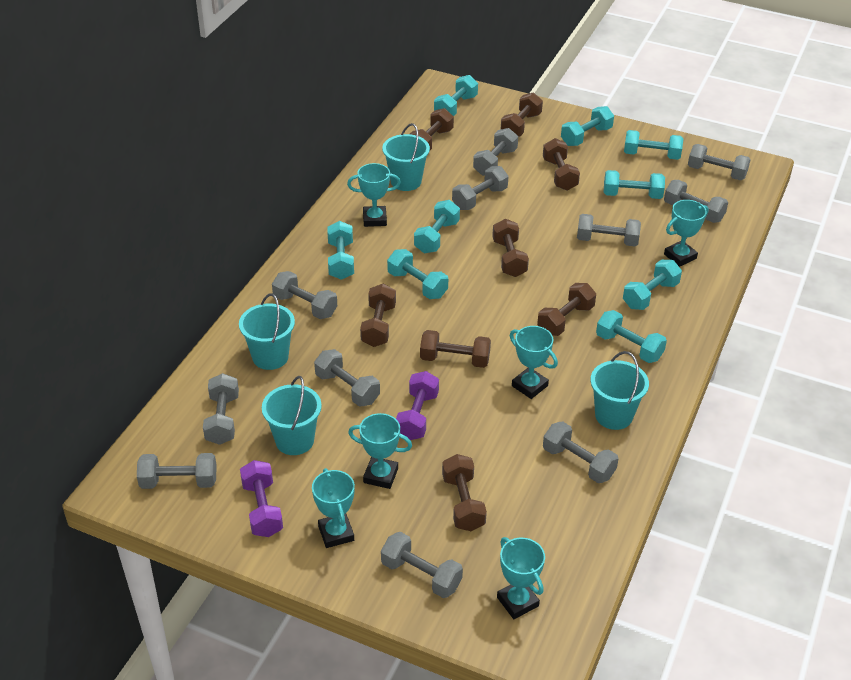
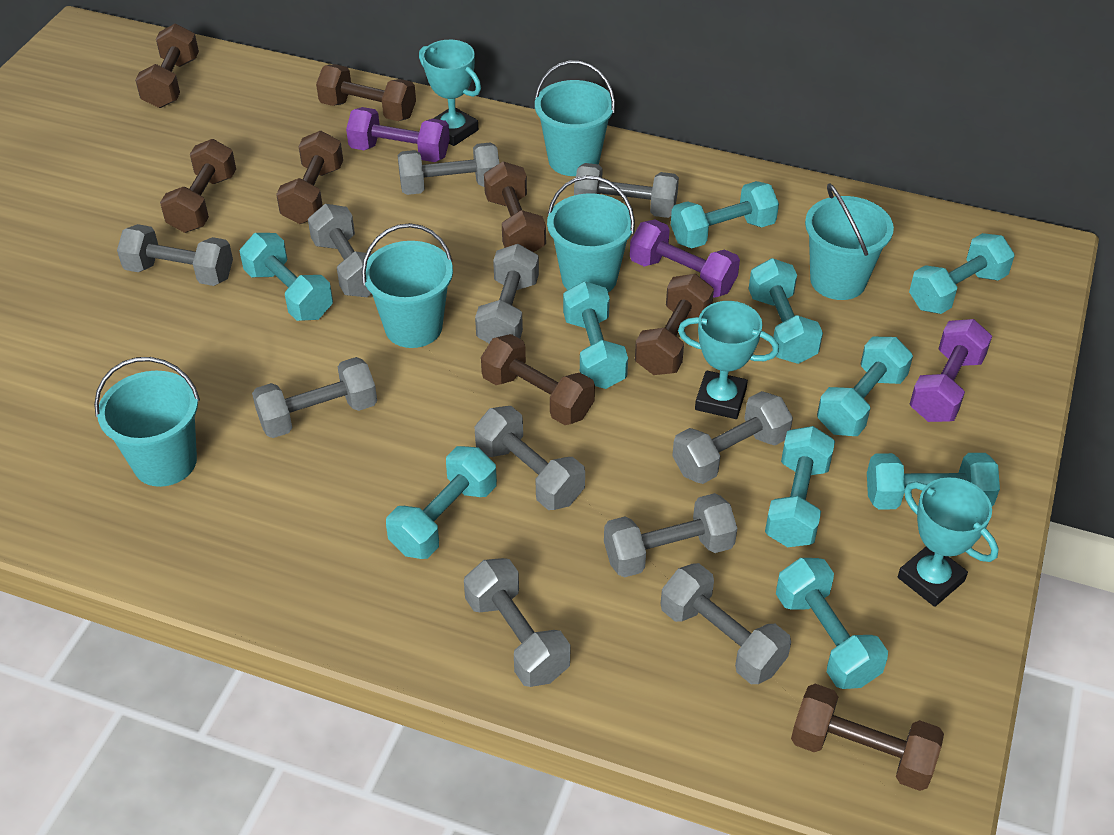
purple dumbbell: 2 -> 3
turquoise bucket: 4 -> 5
turquoise dumbbell: 9 -> 10
turquoise trophy: 6 -> 3

